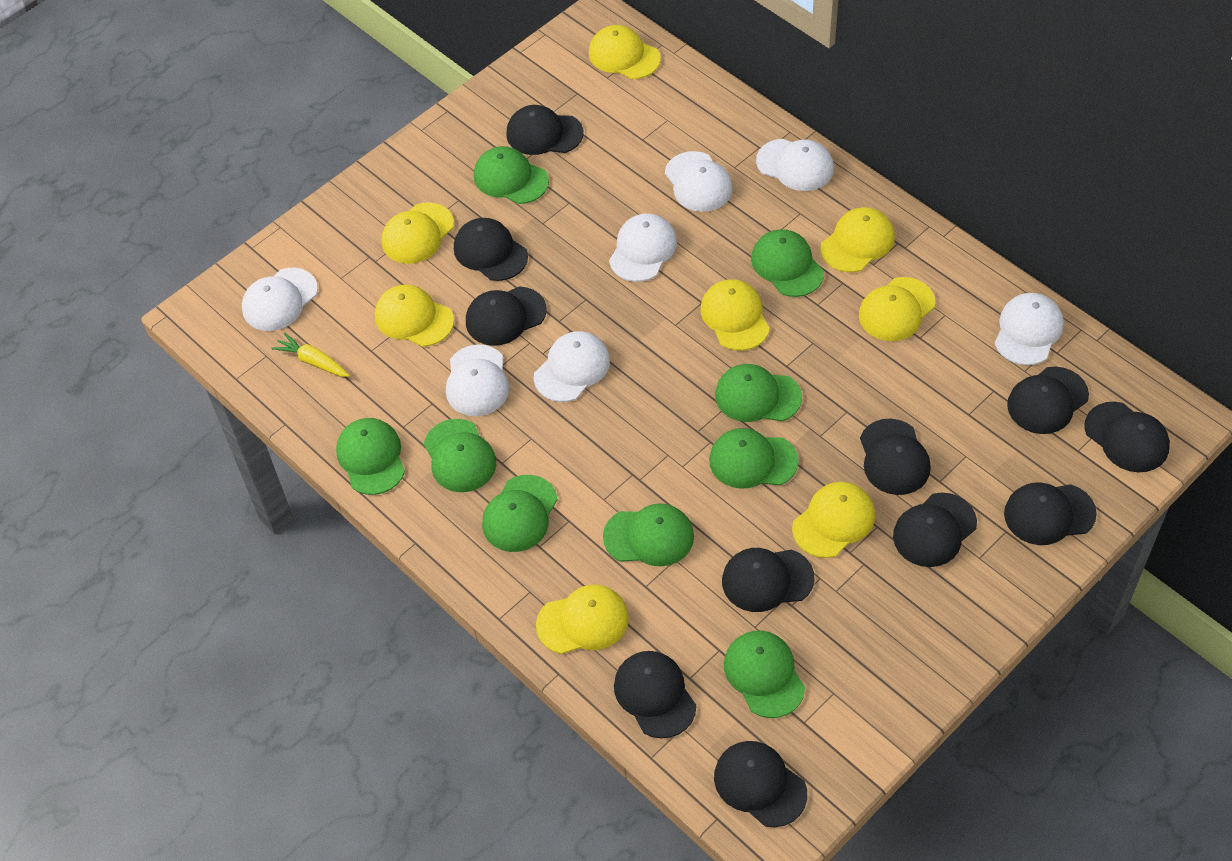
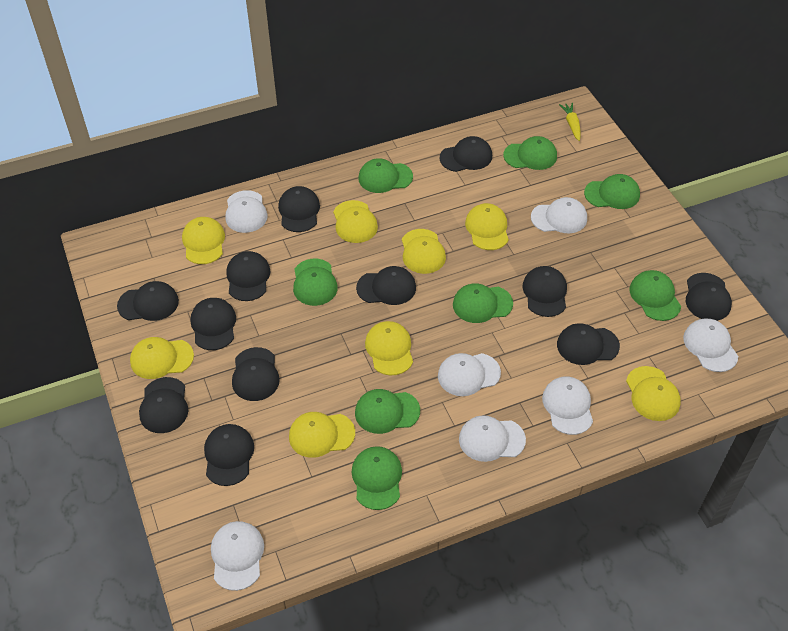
black cap: 11 -> 12
green cap: 9 -> 8

